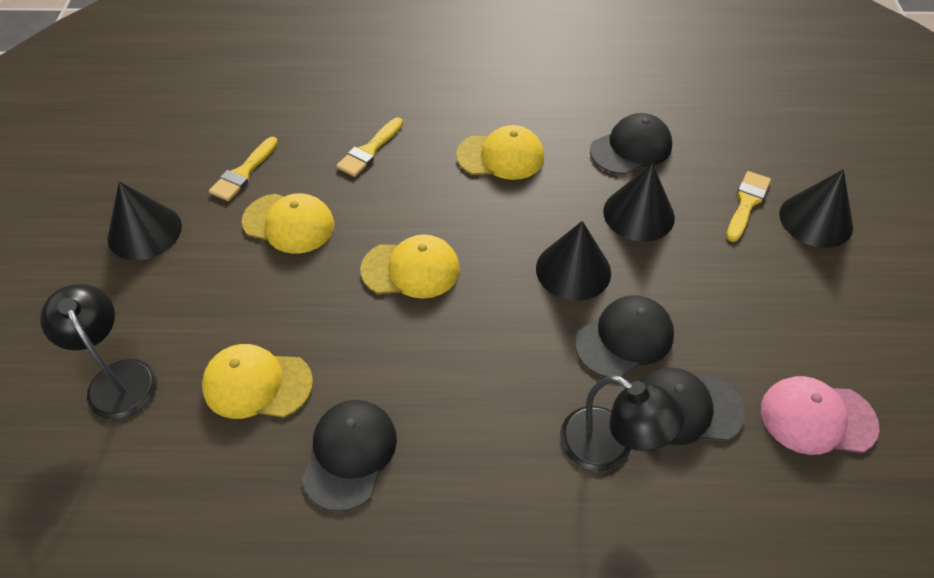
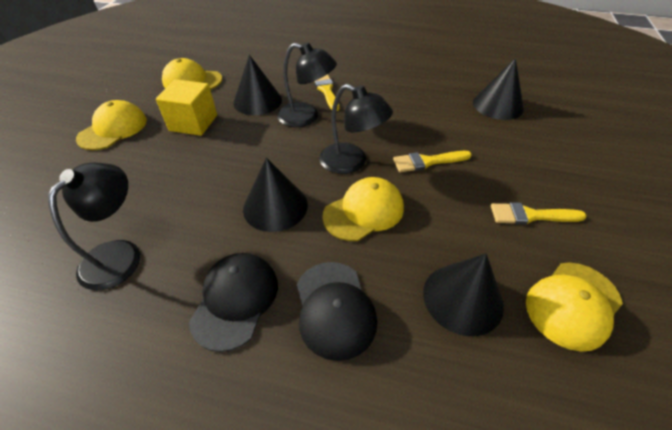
black cap: 4 -> 2
black lamp: 2 -> 3
pink cap: 1 -> 0
yellow cube: 0 -> 1

